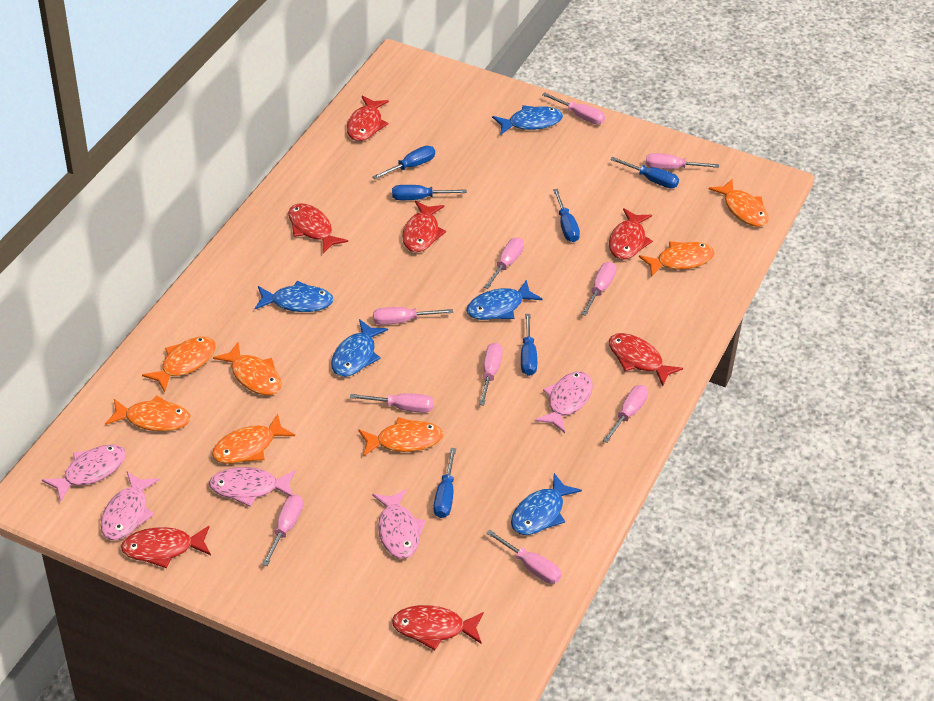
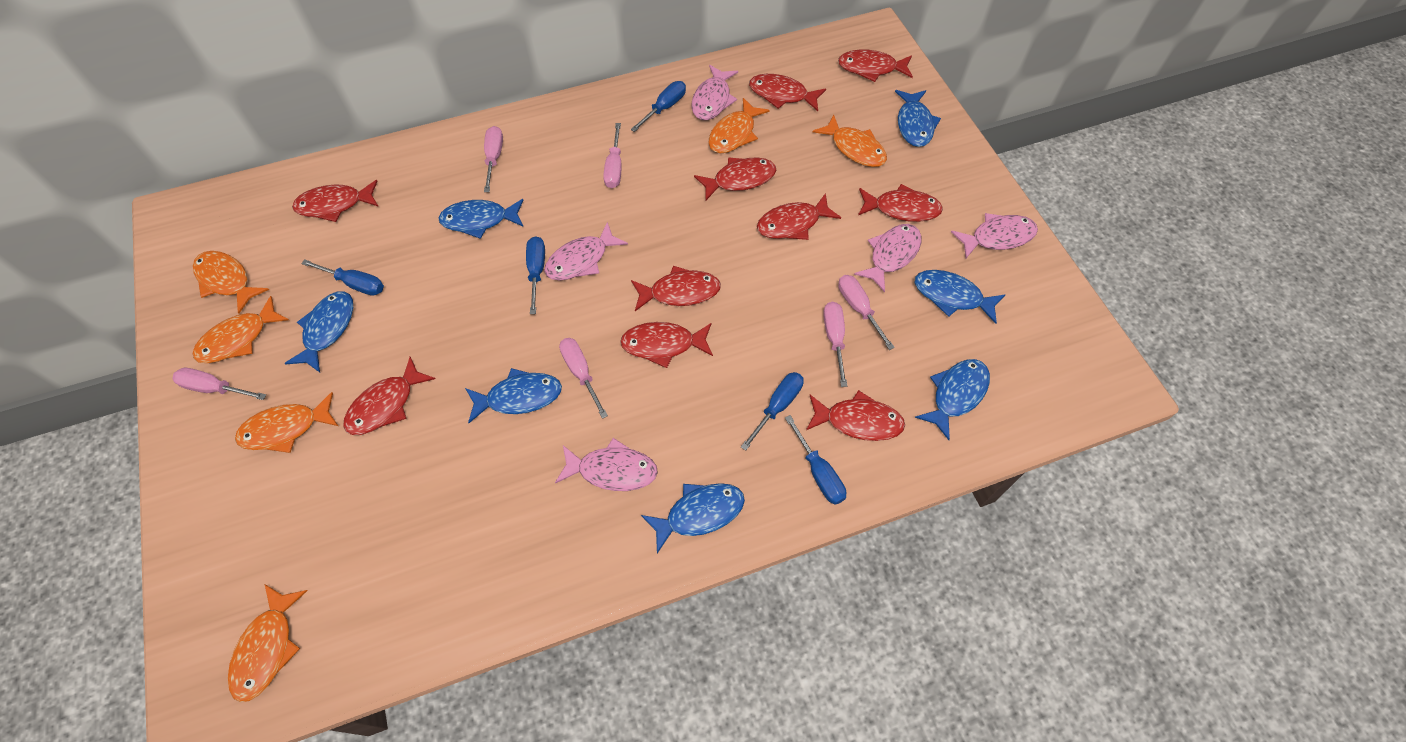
blue fish: 5 -> 7
blue screwdriver: 6 -> 5
orange fish: 7 -> 6
pink screwdriver: 10 -> 6
red fish: 7 -> 10

